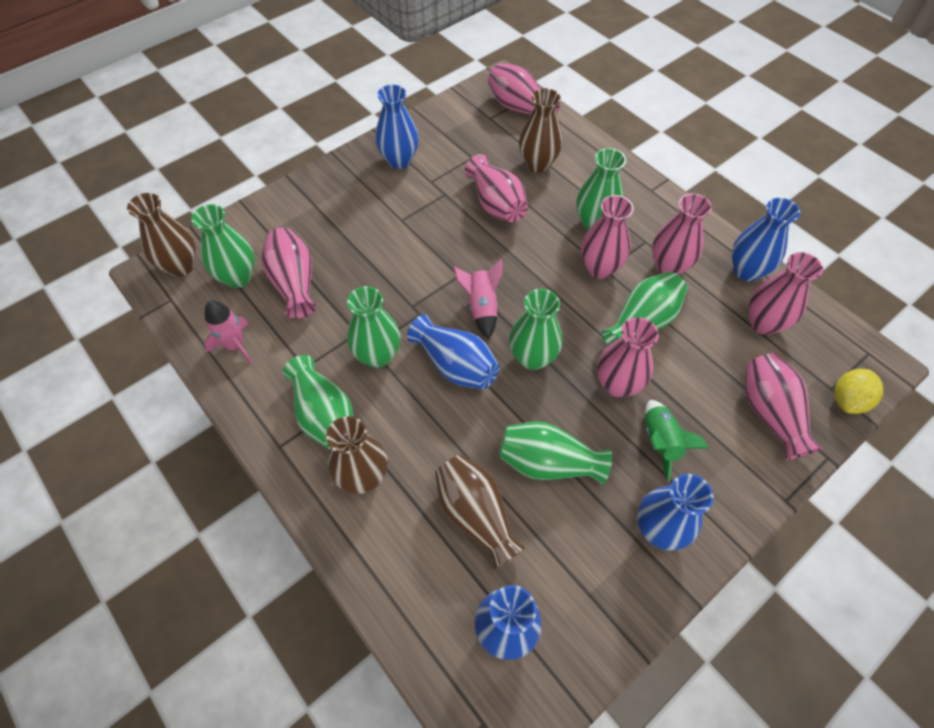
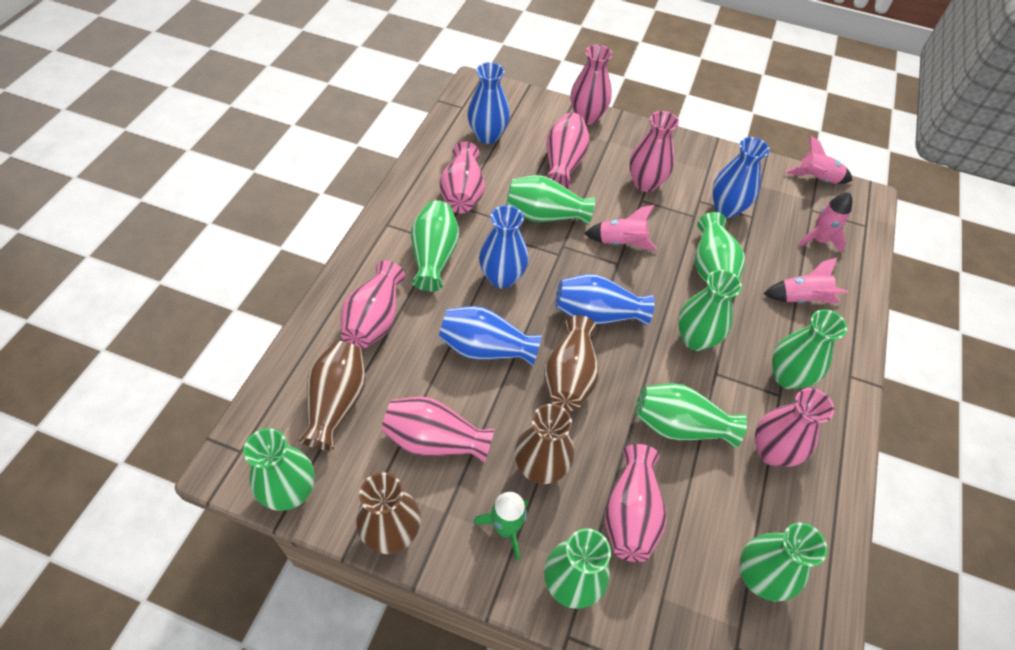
green vase: 7 -> 9
pink rocket: 2 -> 4
yellow lemon: 1 -> 0

